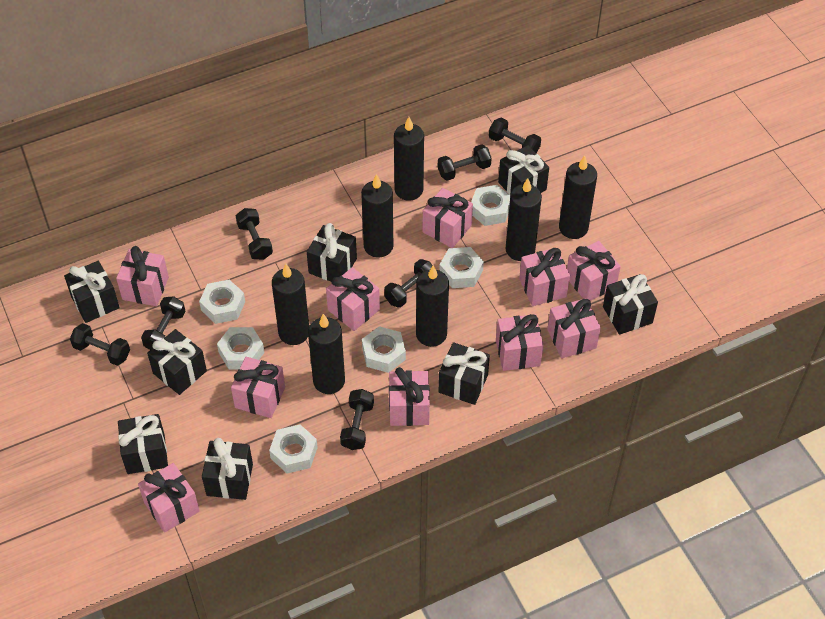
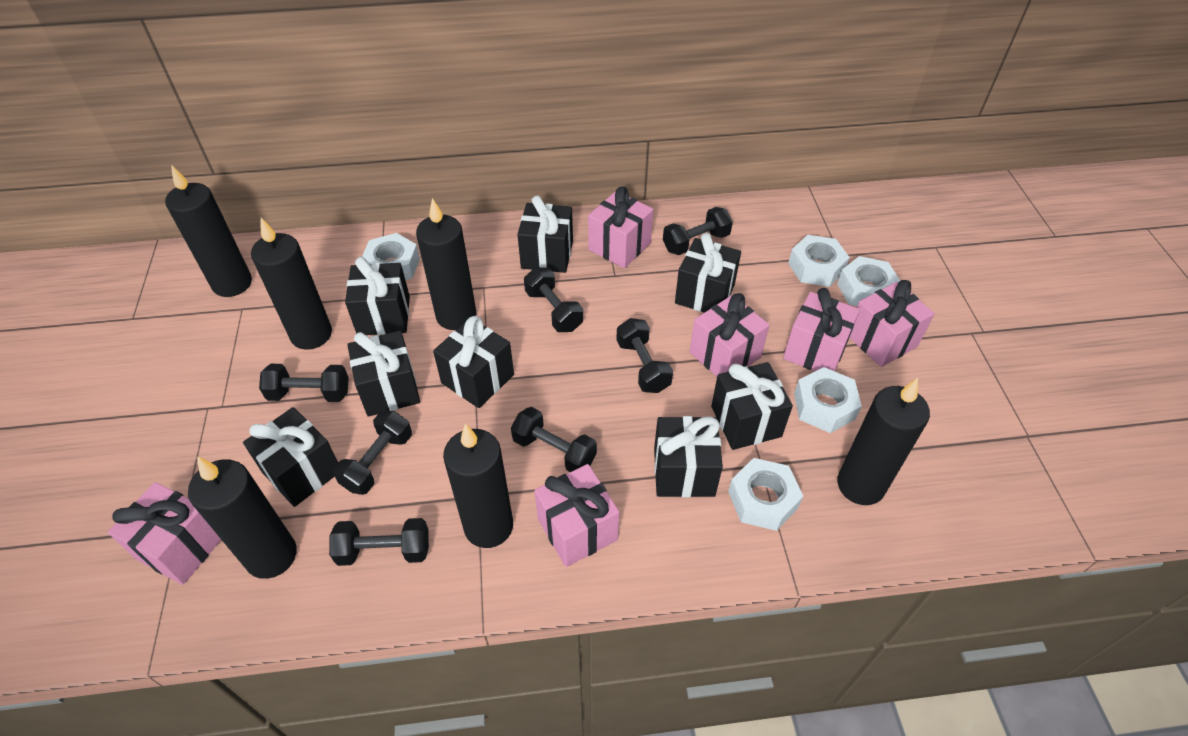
black candle: 7 -> 6
pink gift: 10 -> 6
white nut: 6 -> 5

